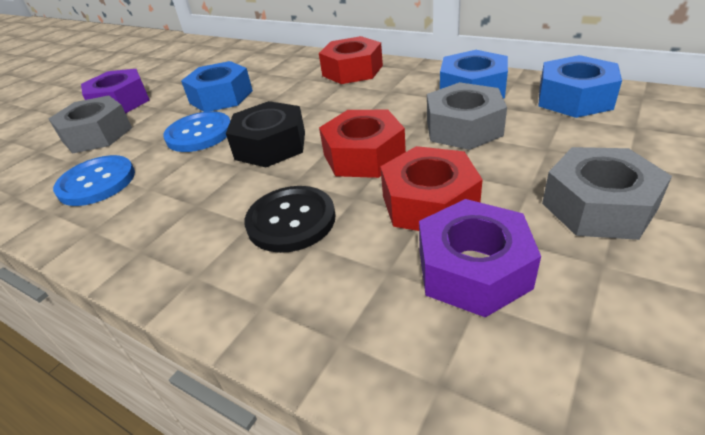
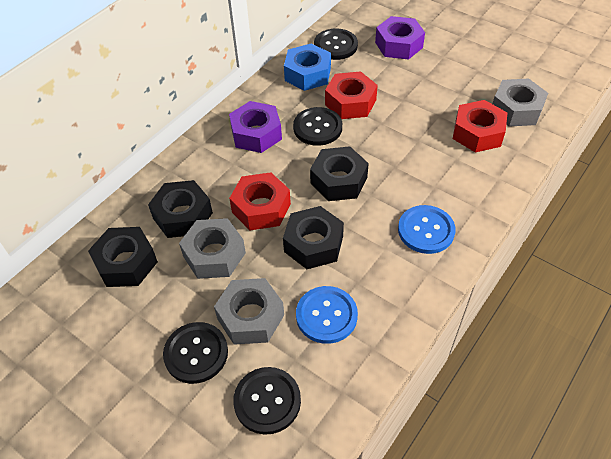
black button: 1 -> 4
black nut: 1 -> 4
blue nut: 3 -> 1

